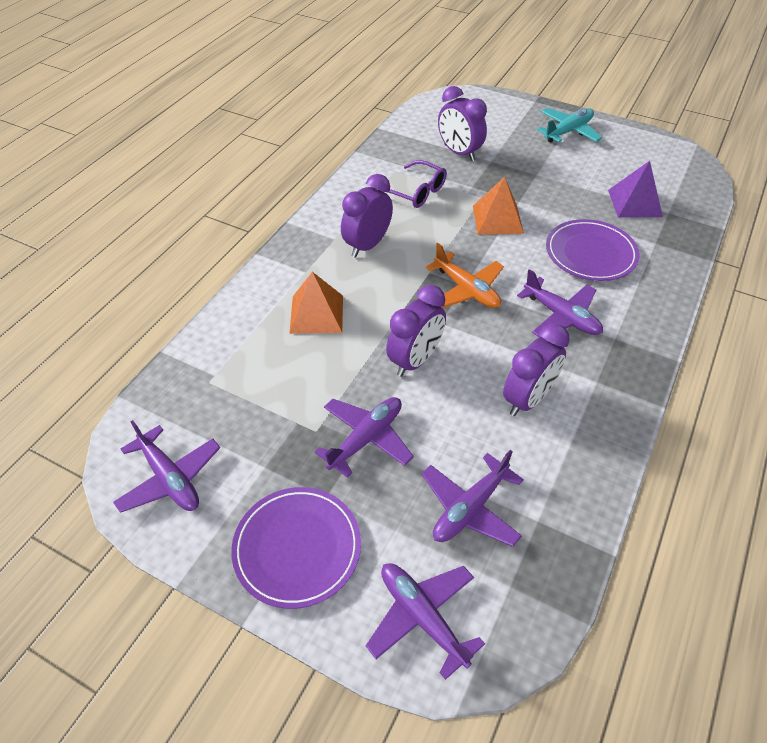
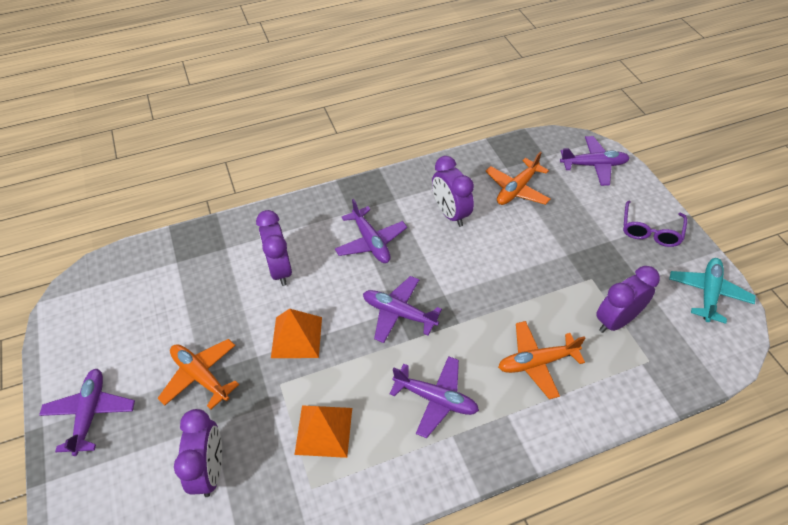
orange plane: 1 -> 3
purple plate: 2 -> 0
purple pyramid: 1 -> 0

